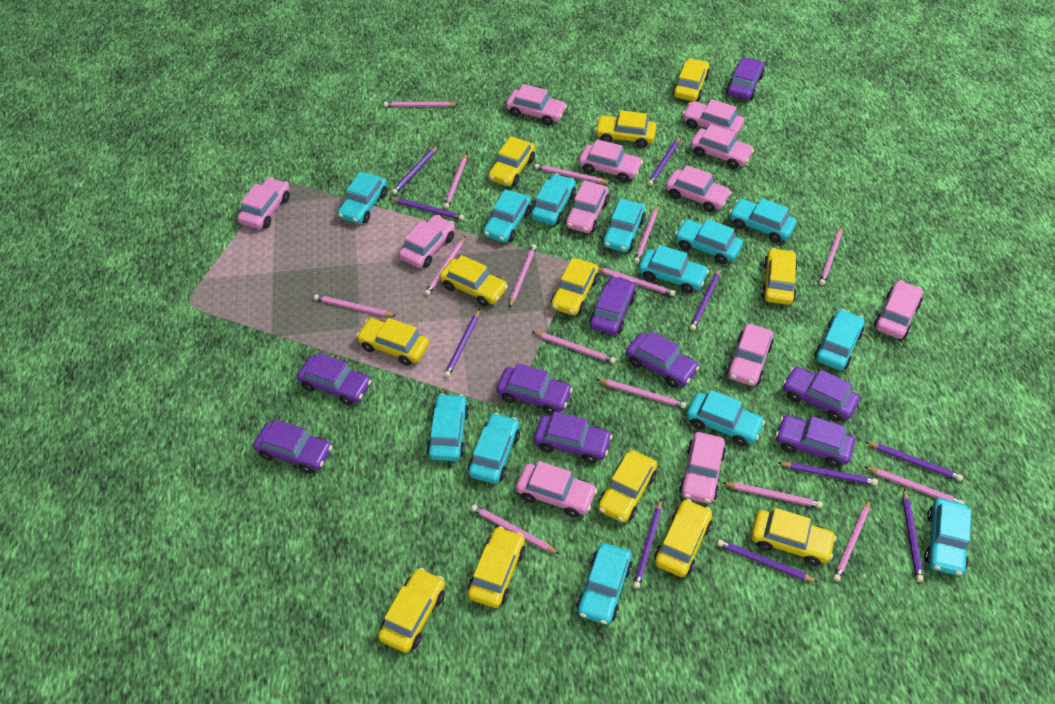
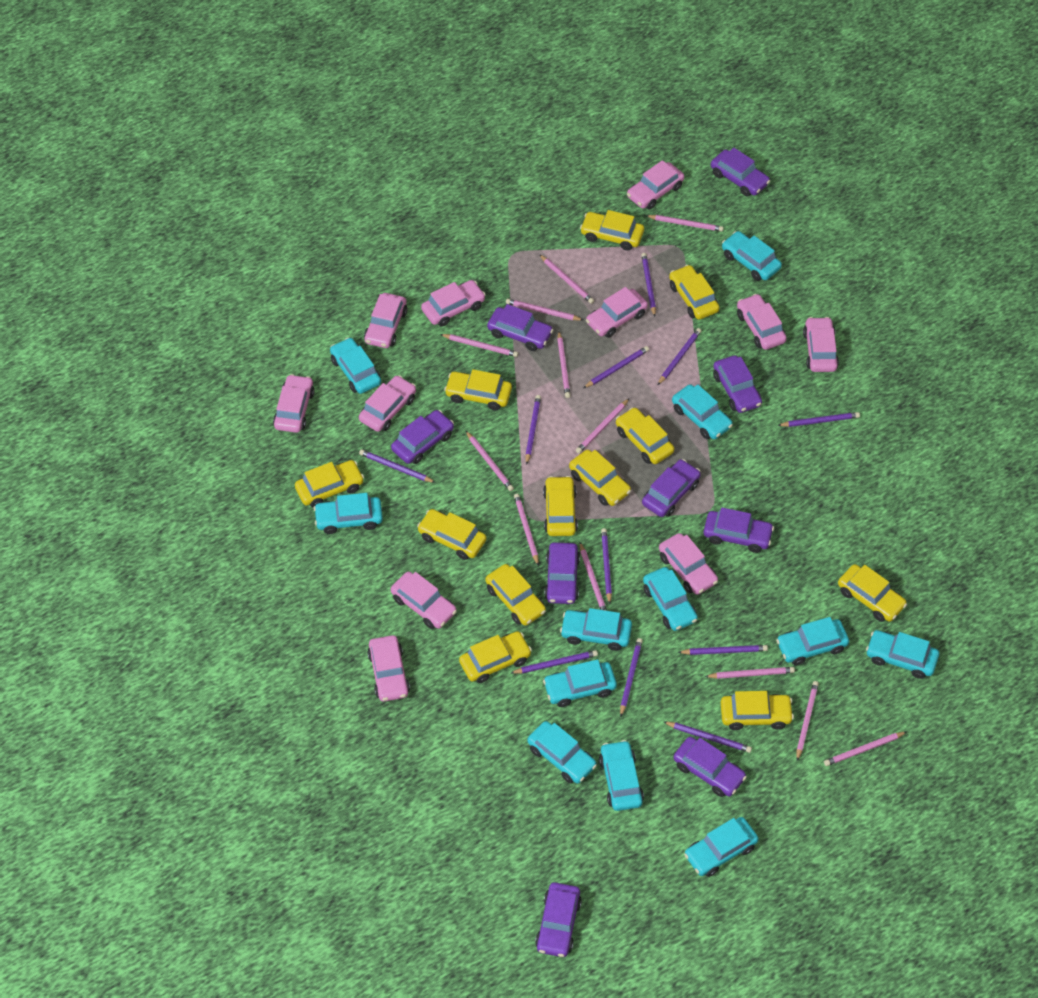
pink car: 12 -> 11
pink pencil: 15 -> 12
purple pencil: 10 -> 11
turquoise car: 13 -> 12

